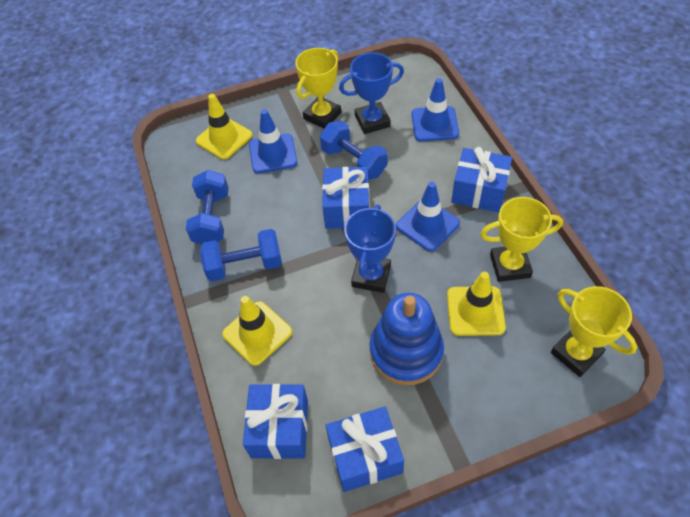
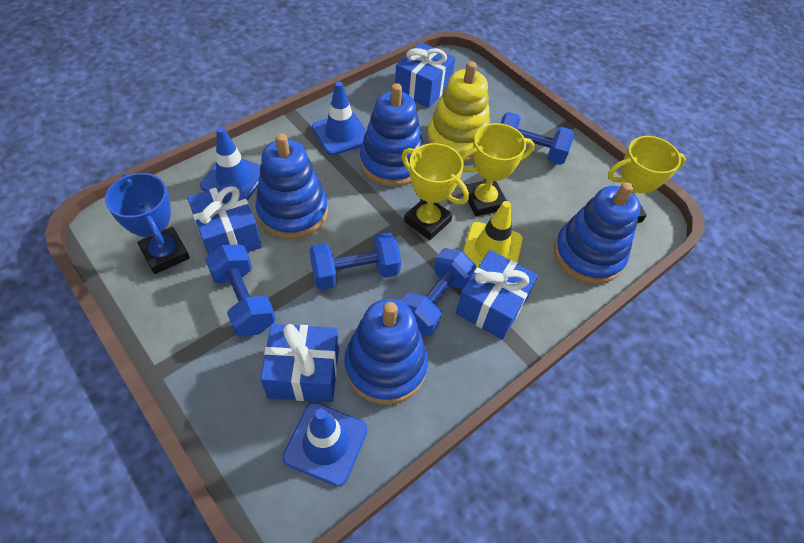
blue dumbbell: 3 -> 4
blue stacking toy: 1 -> 4
blue trophy: 2 -> 1
yellow stacking toy: 0 -> 1
yellow traffic cone: 3 -> 1

